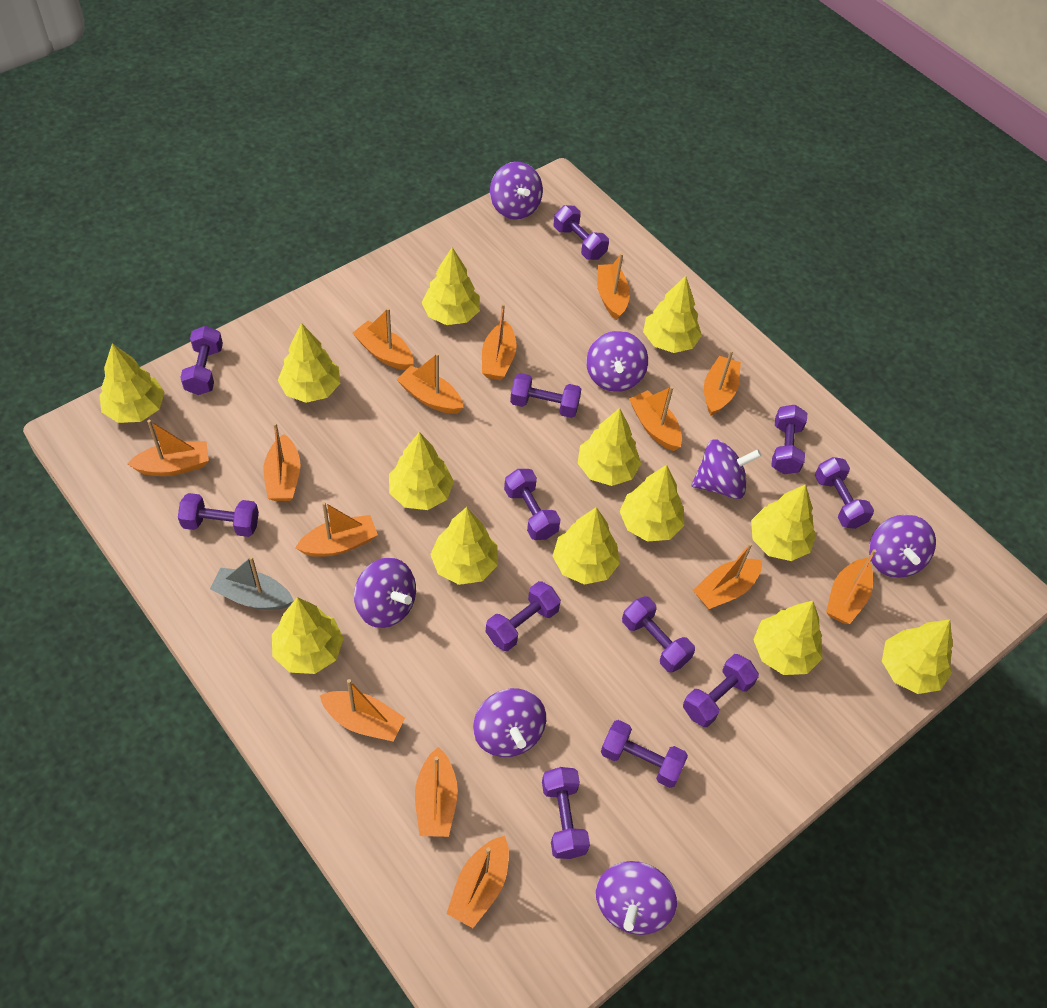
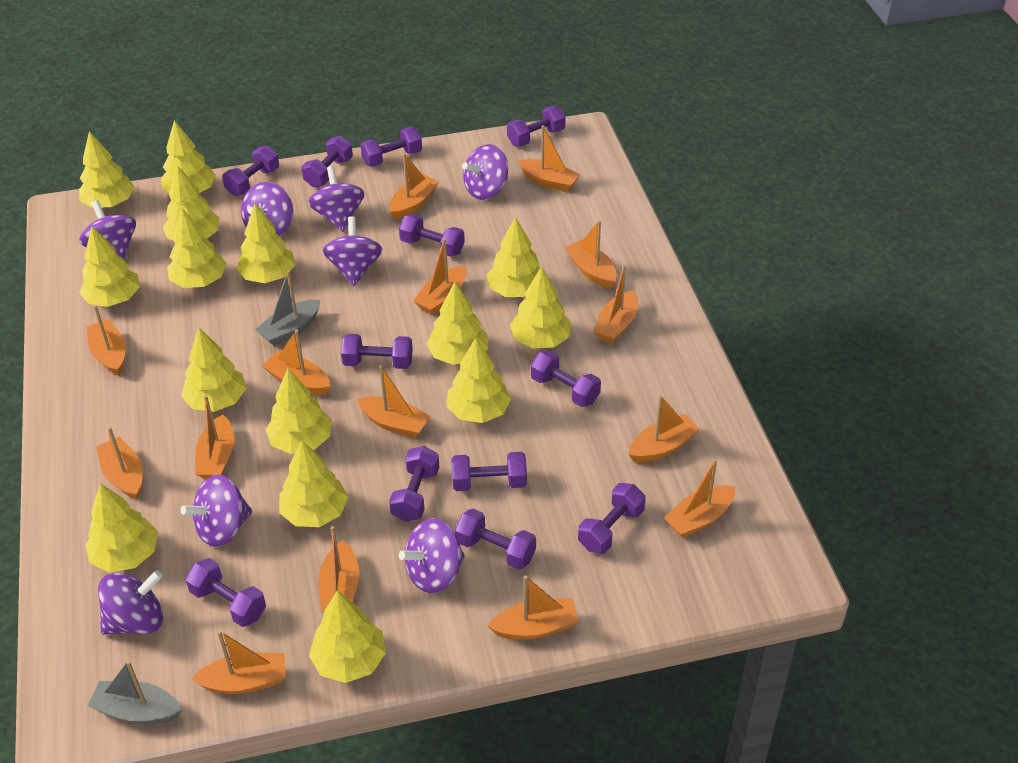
grey boat: 1 -> 2
orange boat: 14 -> 15
purple spinning top: 7 -> 8
yellow tree: 13 -> 15

